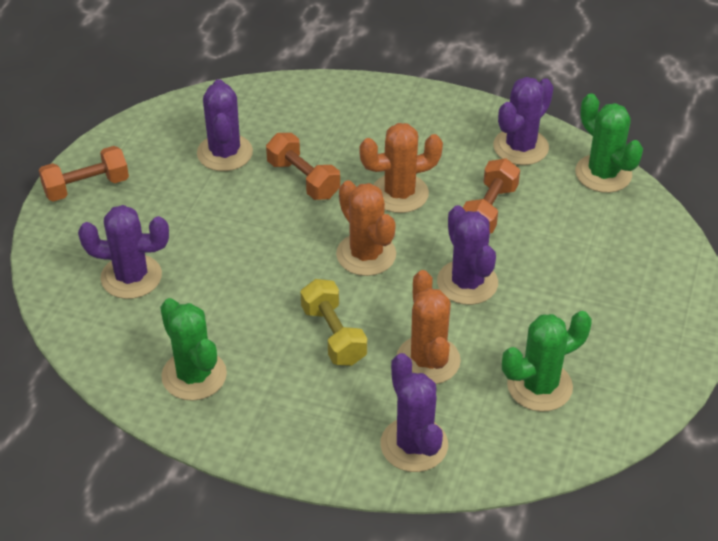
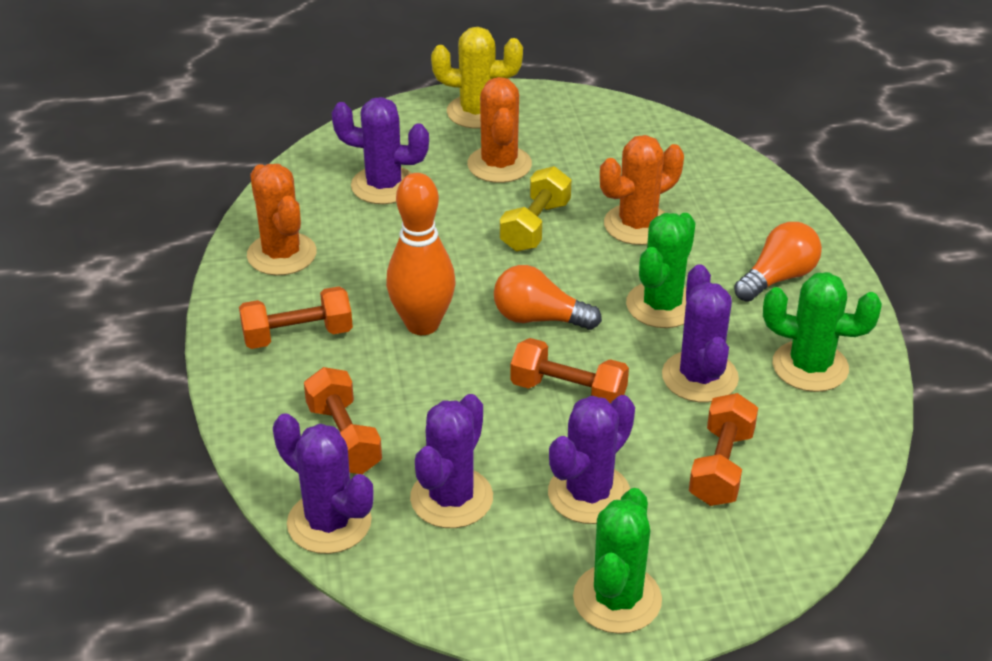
orange bowling pin: 0 -> 1
orange dumbbell: 3 -> 4
orange light bulb: 0 -> 2
yellow cactus: 0 -> 1

